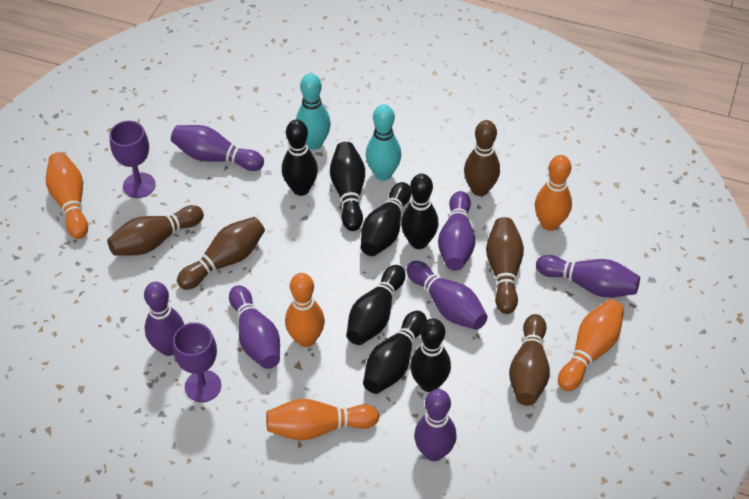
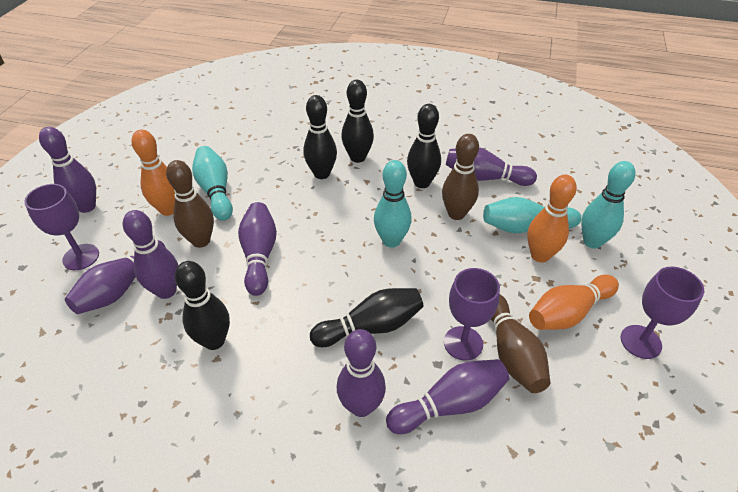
black bowling pin: 7 -> 5
brown bowling pin: 5 -> 3
orange bowling pin: 5 -> 3
purple goblet: 2 -> 3
turquoise bowling pin: 2 -> 4

